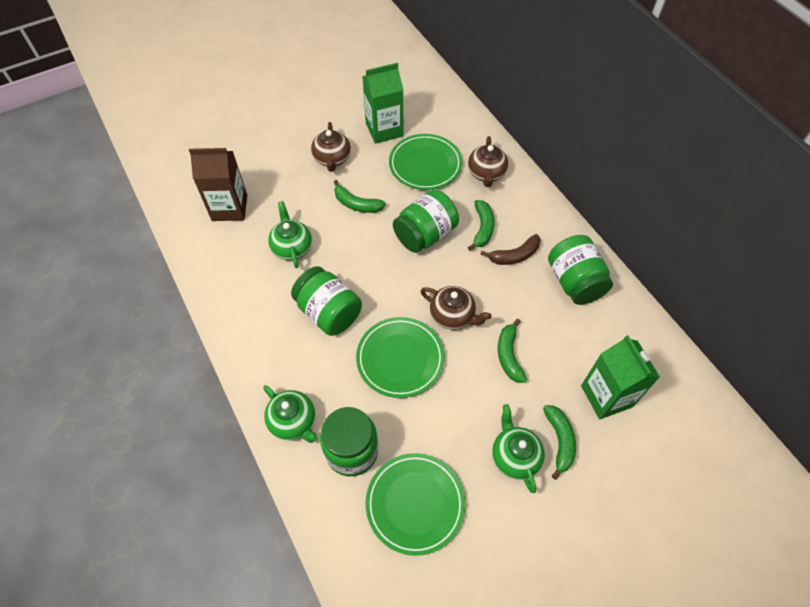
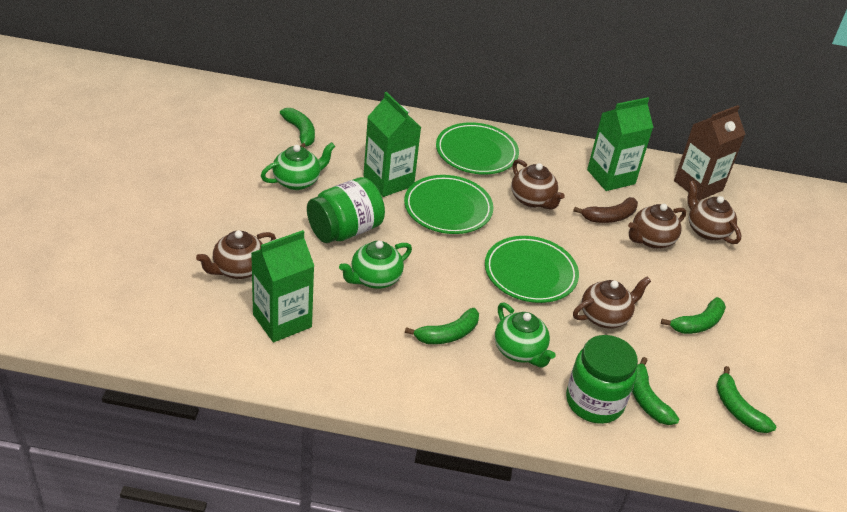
brown teapot: 3 -> 5
green banana: 4 -> 5
green carton: 2 -> 3
green jar: 4 -> 2

